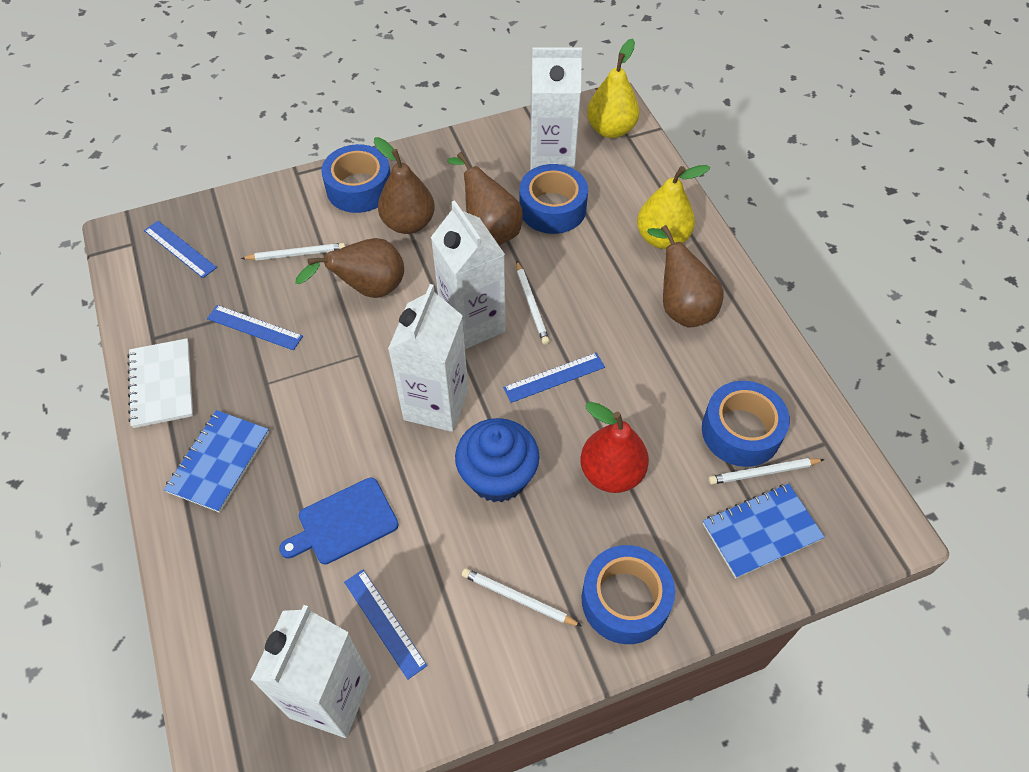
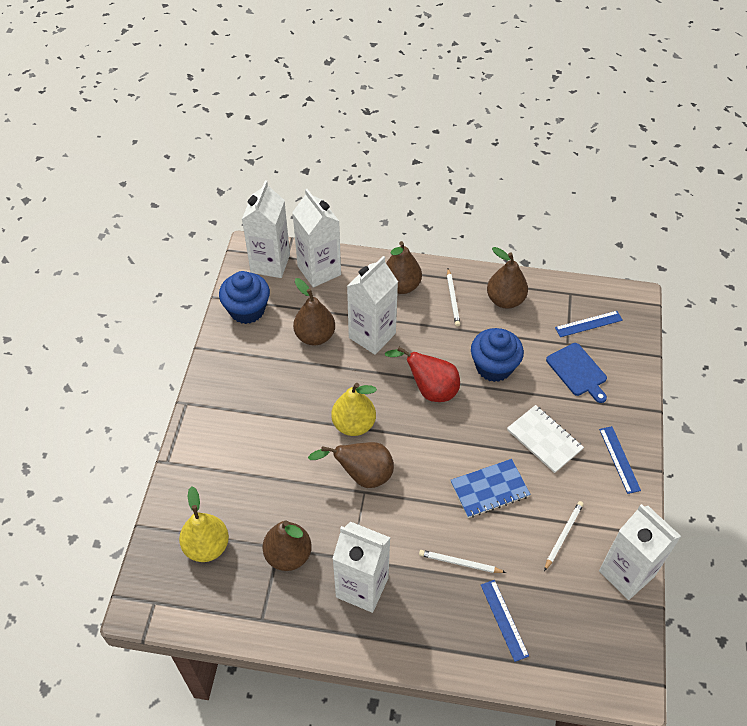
blue cupcake: 1 -> 2
blue notebook: 2 -> 1
blue ruler: 4 -> 3
blue tape: 4 -> 0
brown pear: 4 -> 5
white carton: 4 -> 5
white pencil: 4 -> 3

